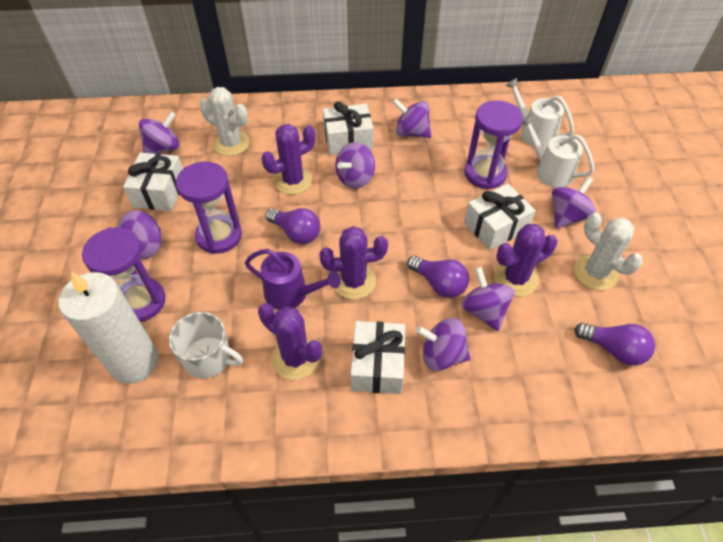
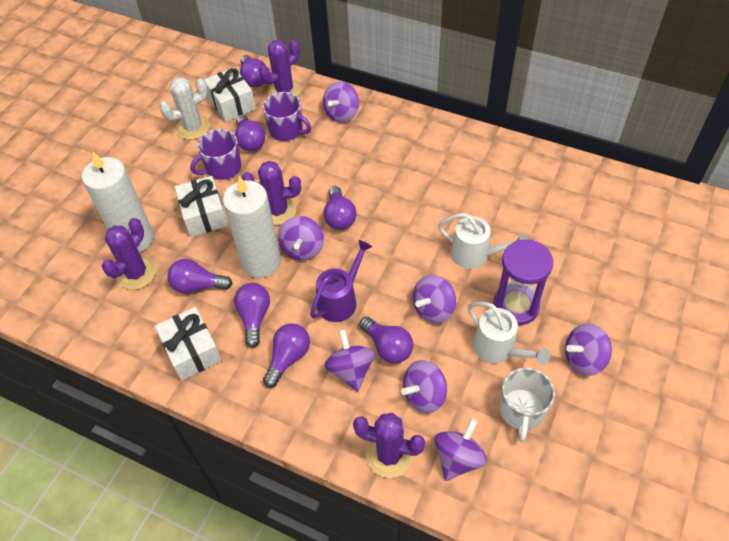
purple hourglass: 3 -> 1
purple light bulb: 3 -> 7
purple mug: 0 -> 2
white cactus: 2 -> 1
white candle: 1 -> 2
white gift: 4 -> 3

